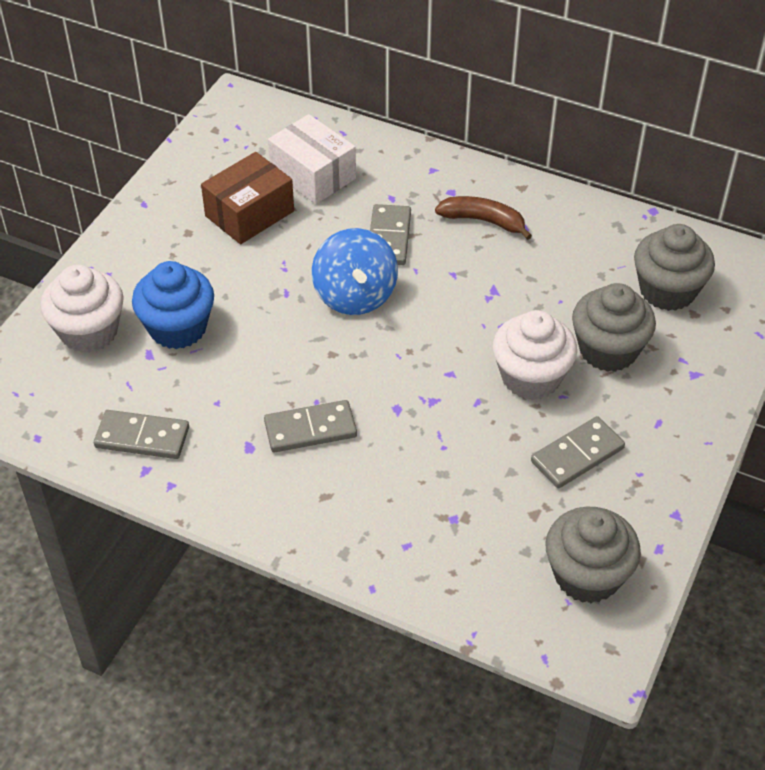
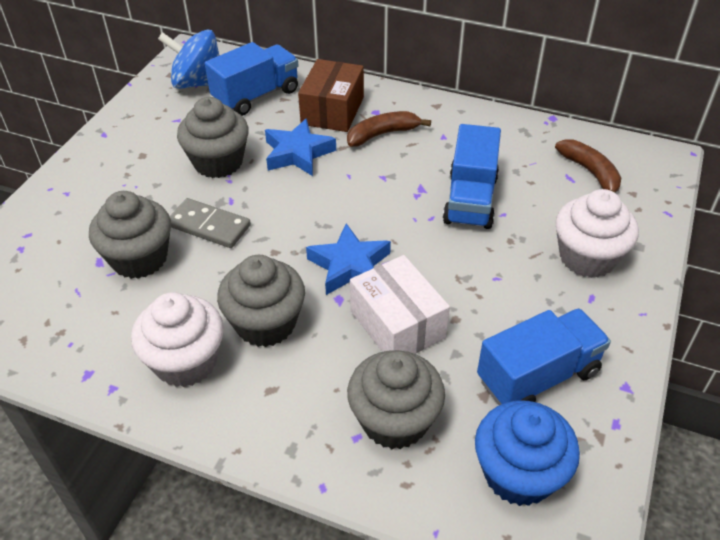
blue star: 0 -> 2
blue truck: 0 -> 3
brown banana: 1 -> 2
grey cupcake: 3 -> 4
grey domino: 4 -> 1

